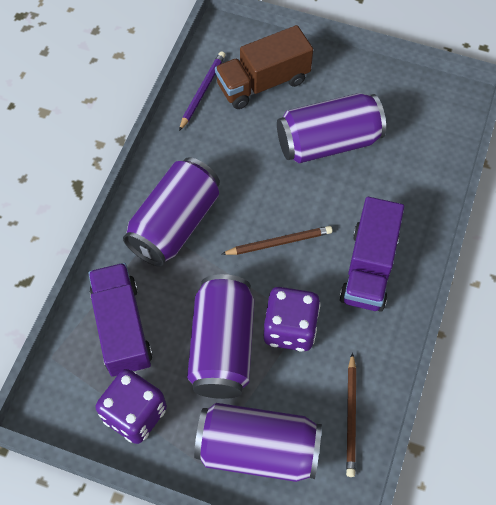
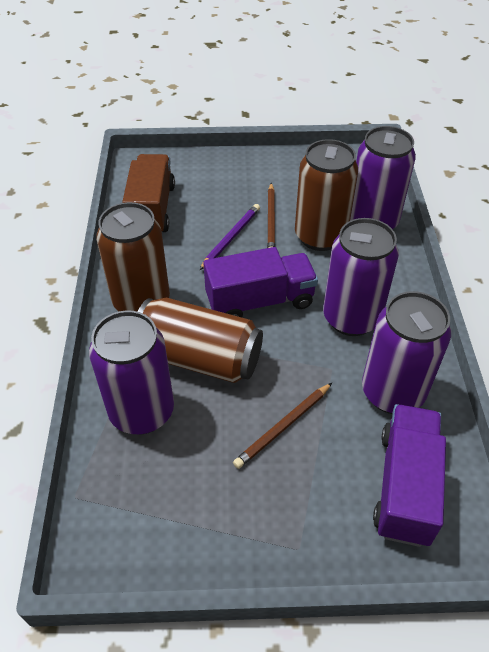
brown can: 0 -> 3
purple dice: 2 -> 0

